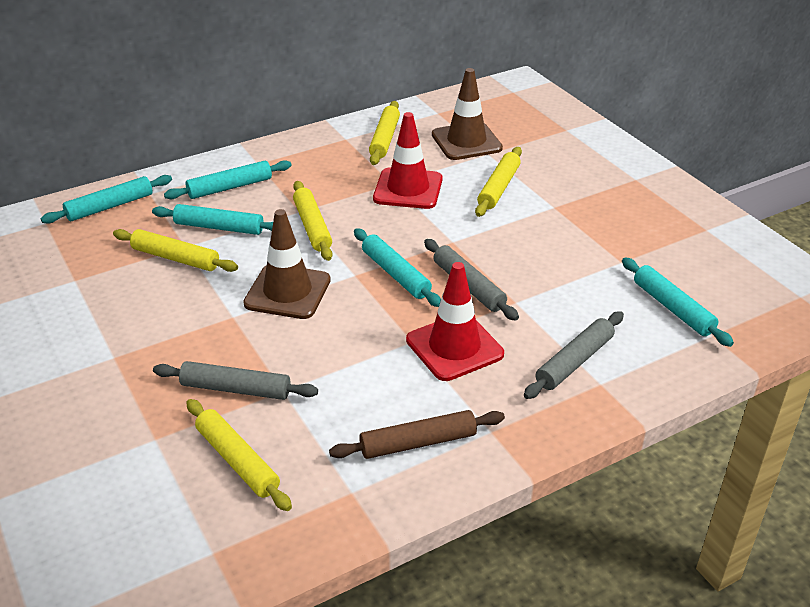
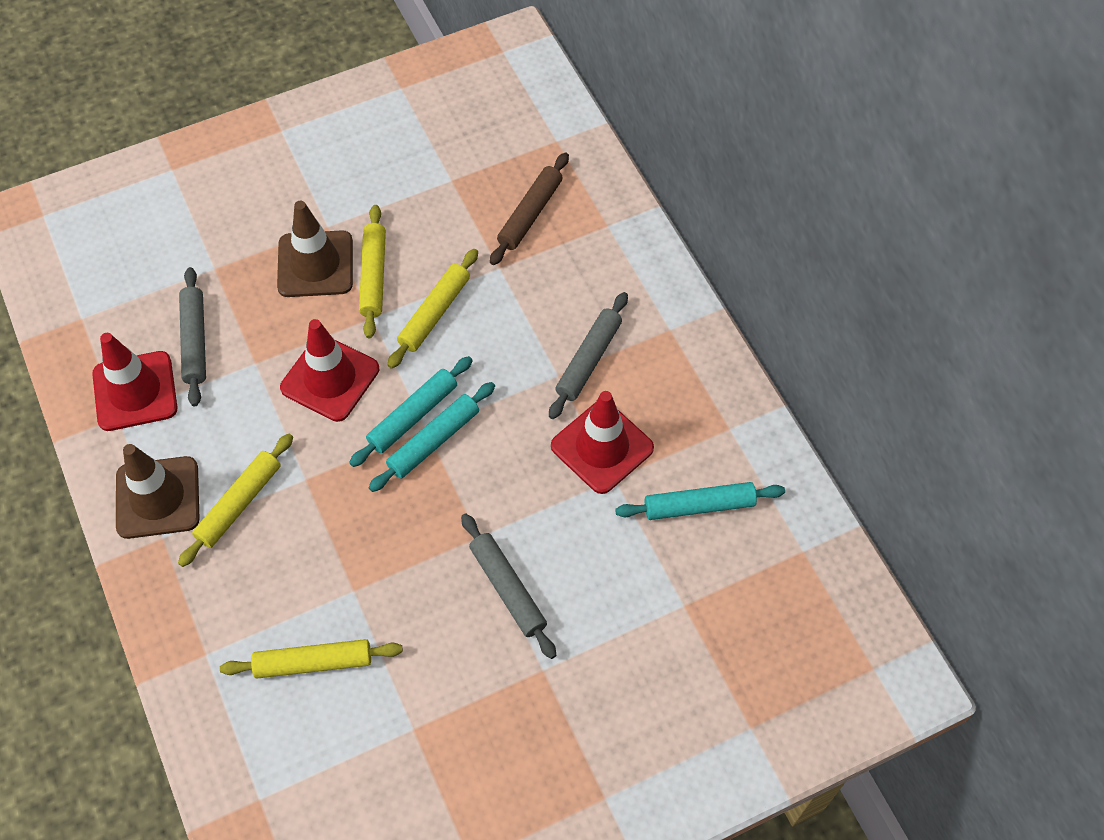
red traffic cone: 2 -> 3
turquoise rolling pin: 5 -> 3
yellow rolling pin: 5 -> 4

